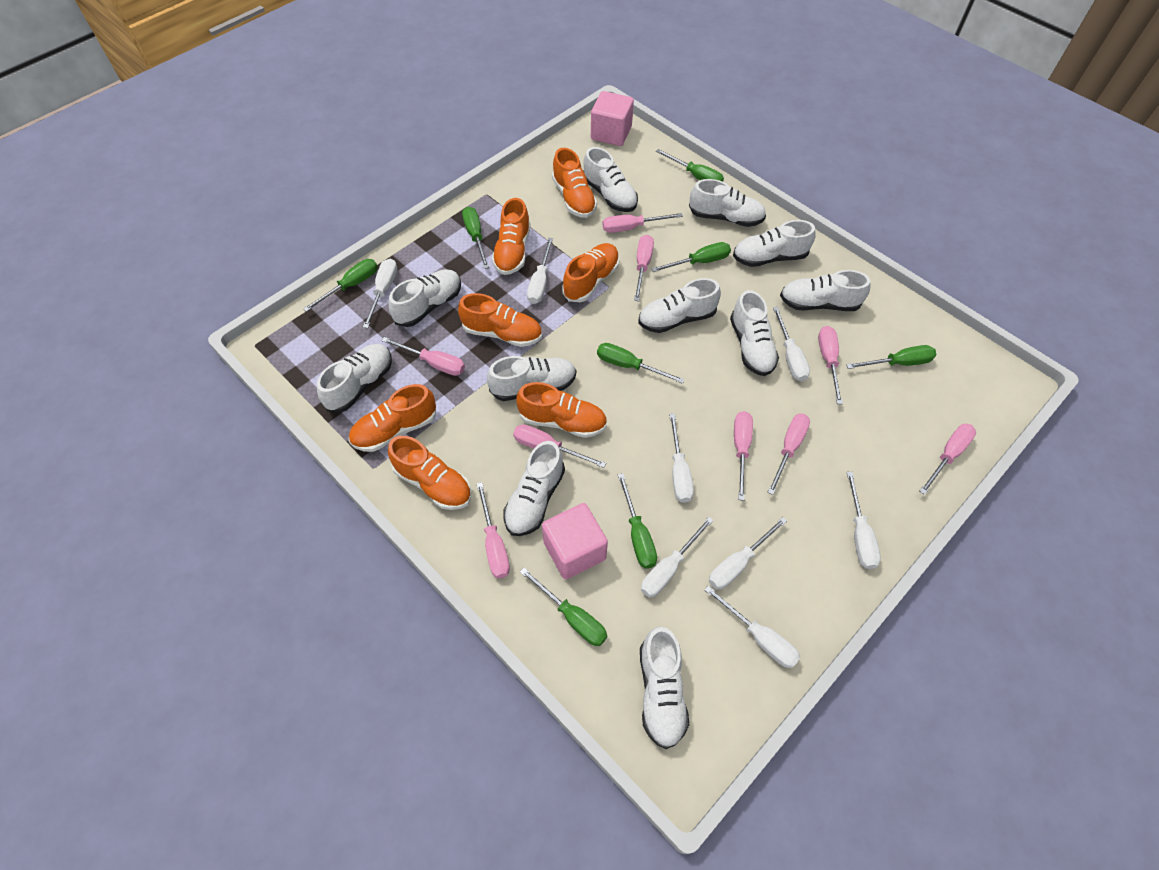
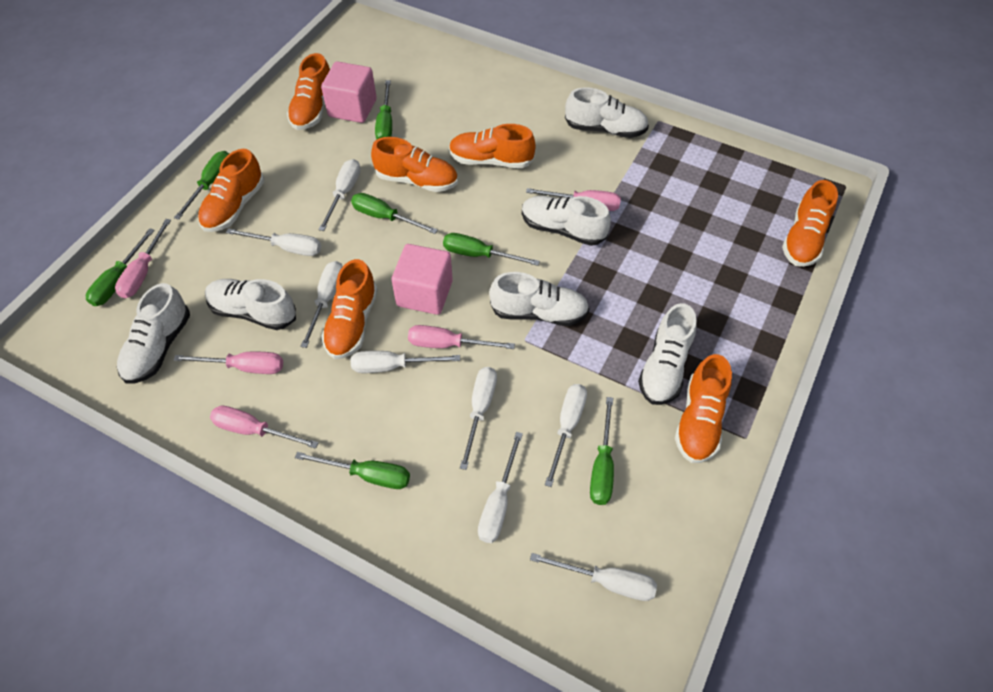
green screwdriver: 8 -> 7
pink screwdriver: 9 -> 5
white shoe: 11 -> 6

